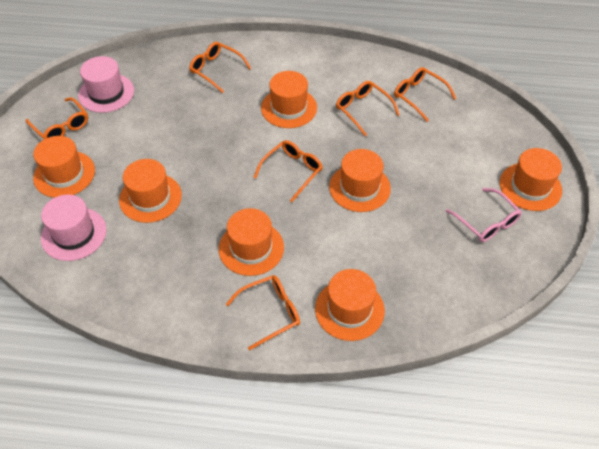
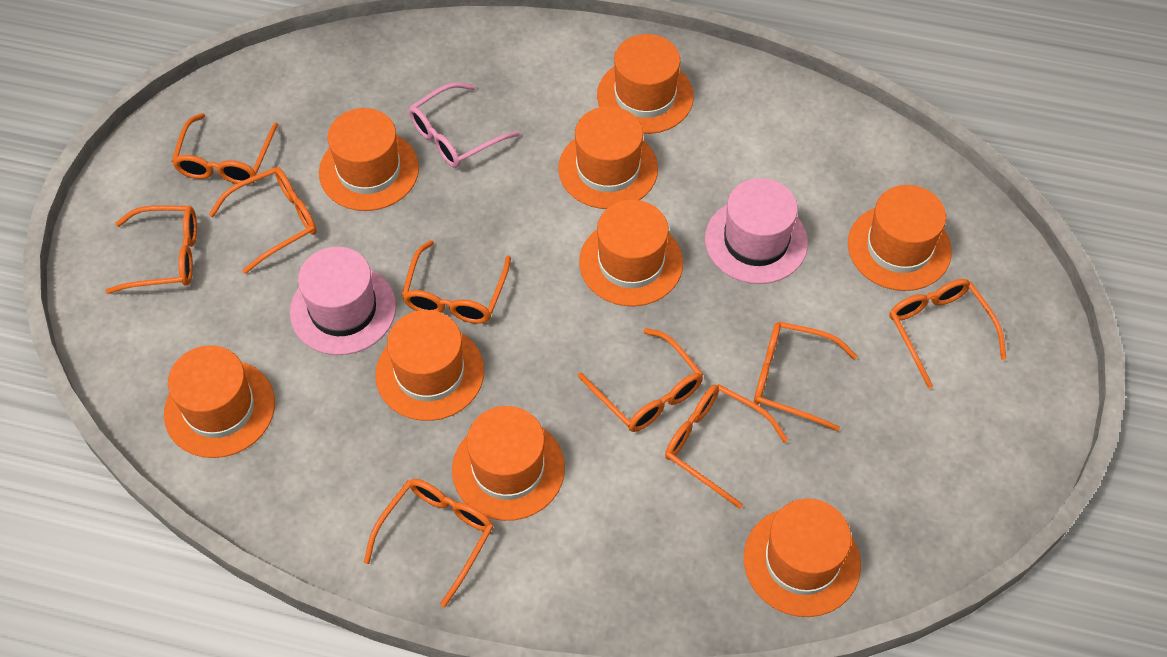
orange glasses: 6 -> 9
orange hat: 7 -> 9

